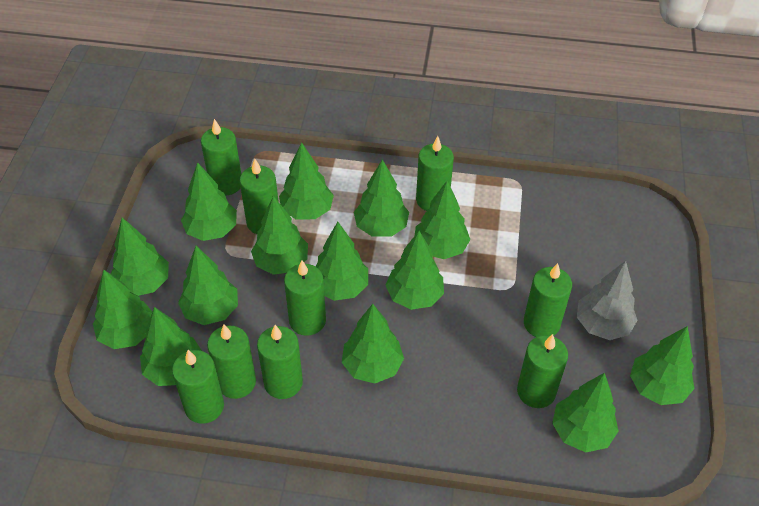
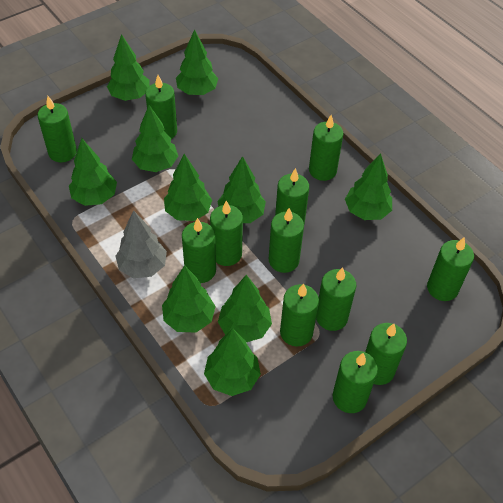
green candle: 9 -> 12
green tree: 14 -> 10

